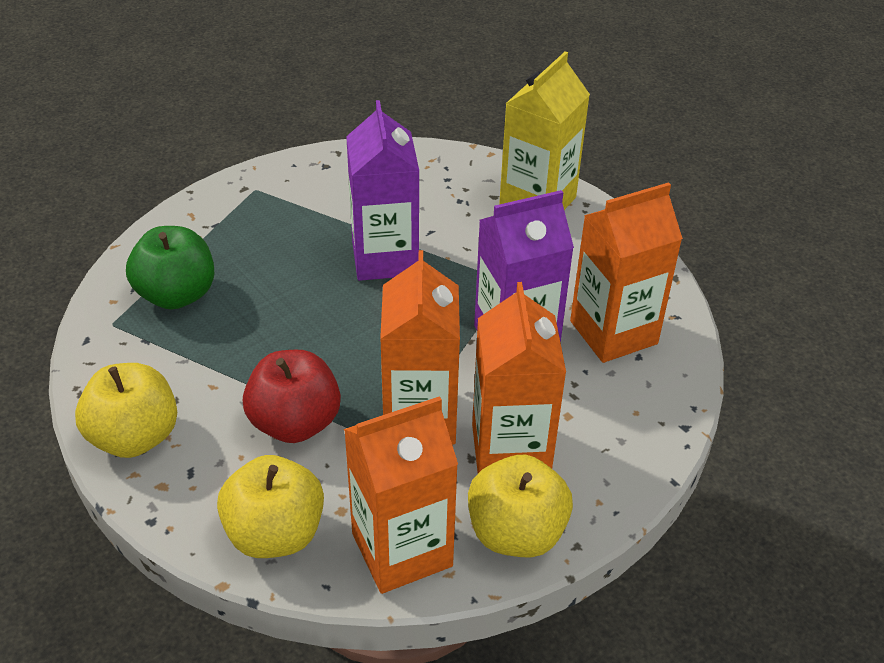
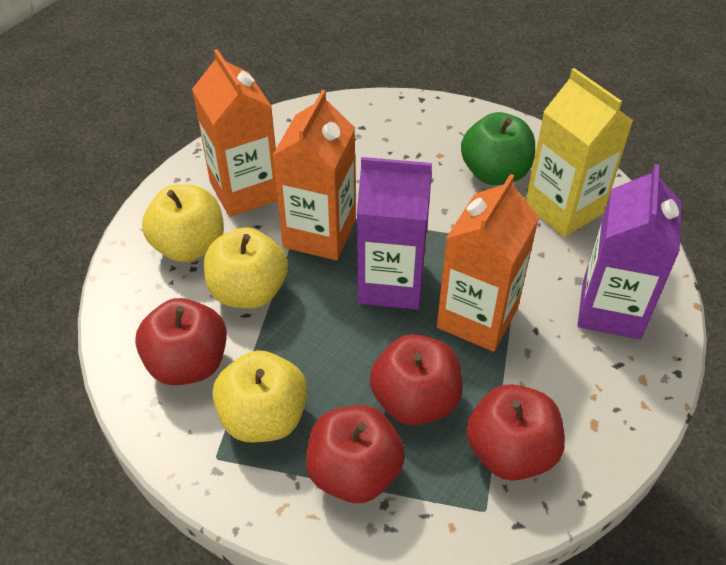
orange carton: 4 -> 3
red apple: 1 -> 4

